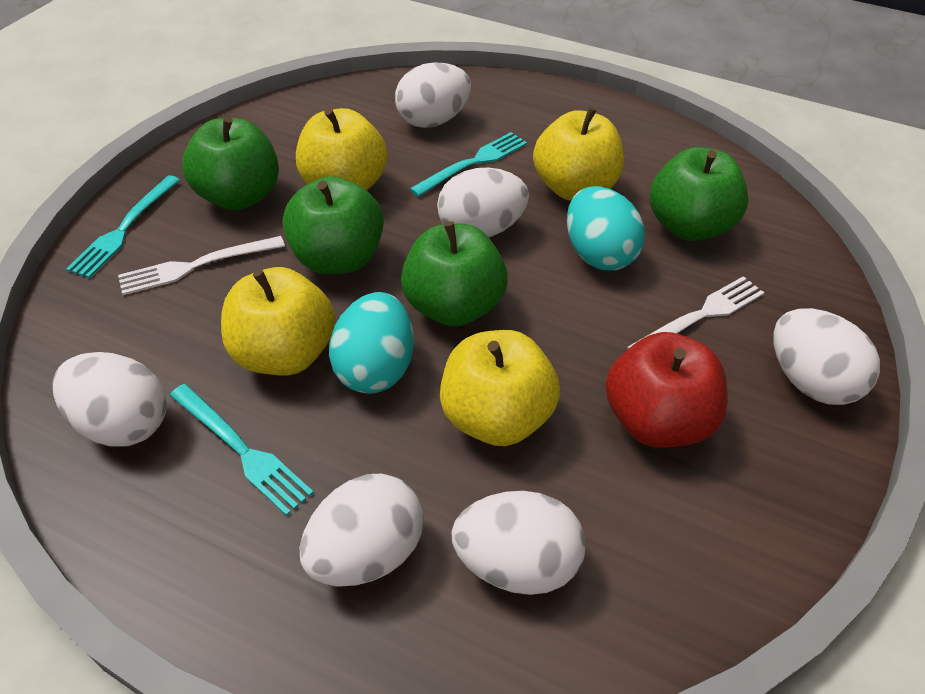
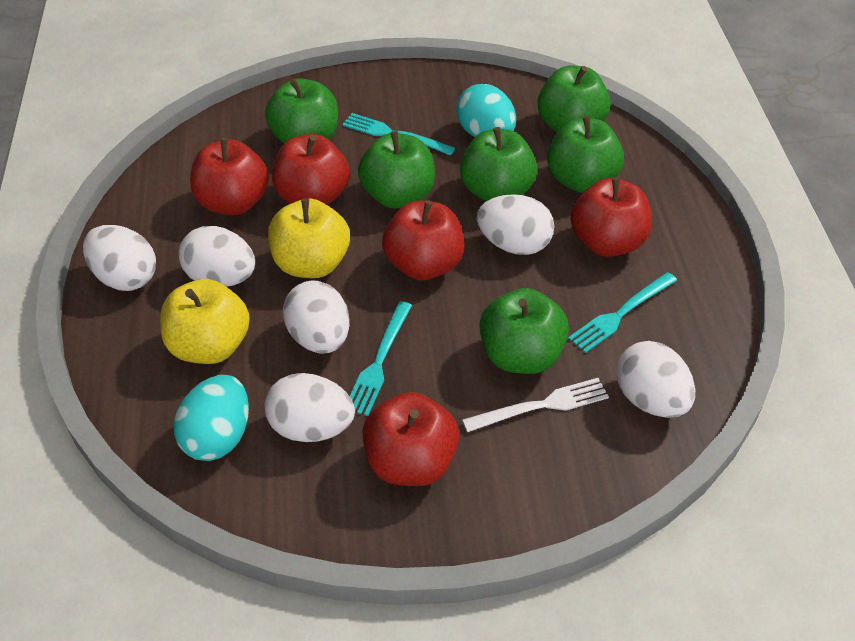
green apple: 4 -> 6
red apple: 1 -> 5
white fork: 2 -> 1
yellow apple: 4 -> 2

